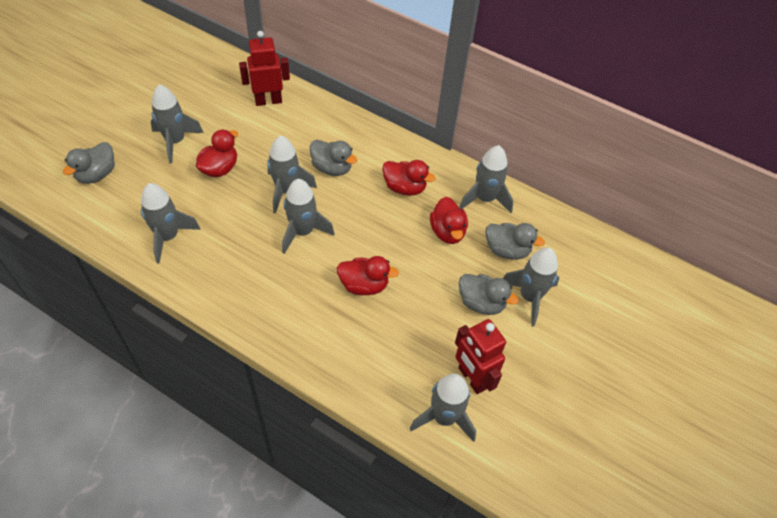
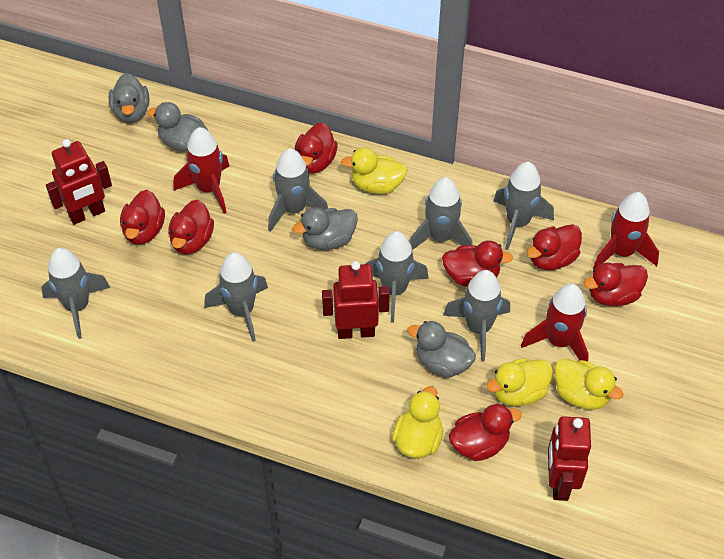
red duck: 4 -> 7
red robot: 2 -> 3
red rocket: 0 -> 3
yellow duck: 0 -> 4

